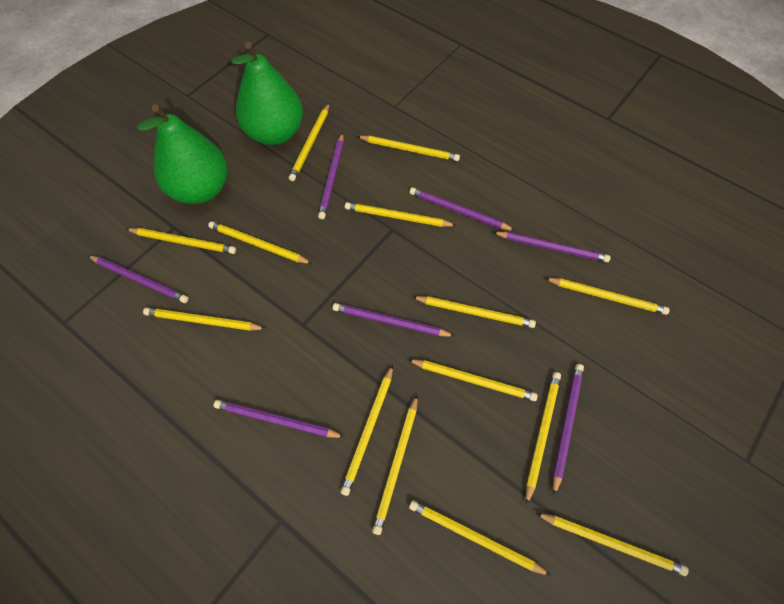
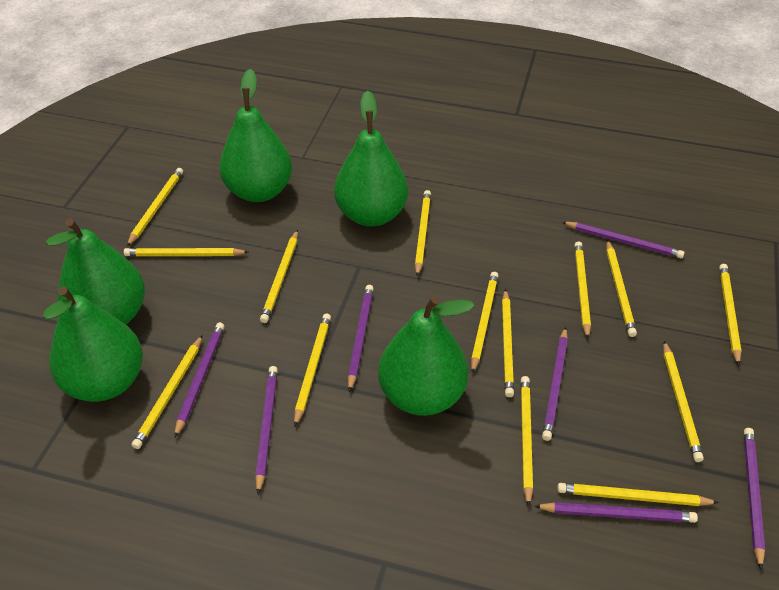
green pear: 2 -> 5

